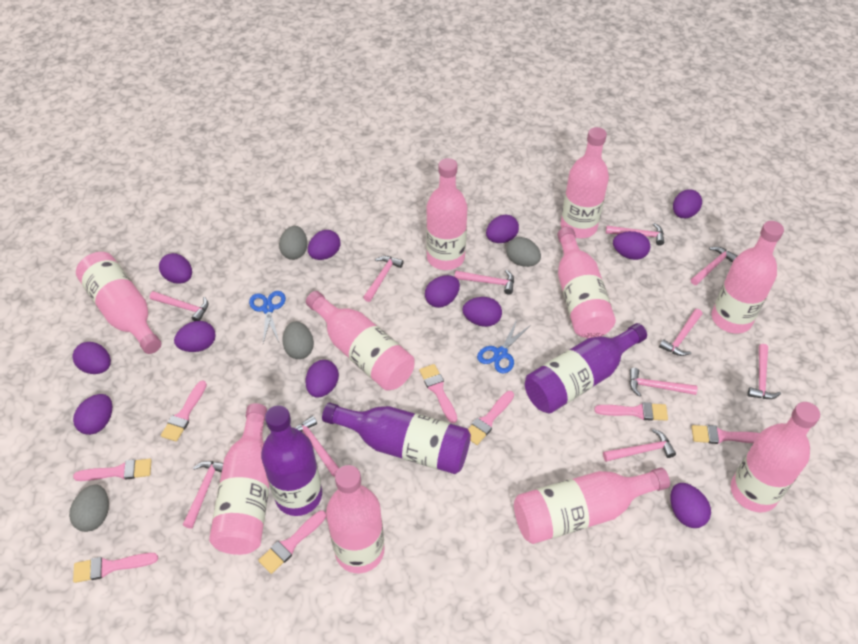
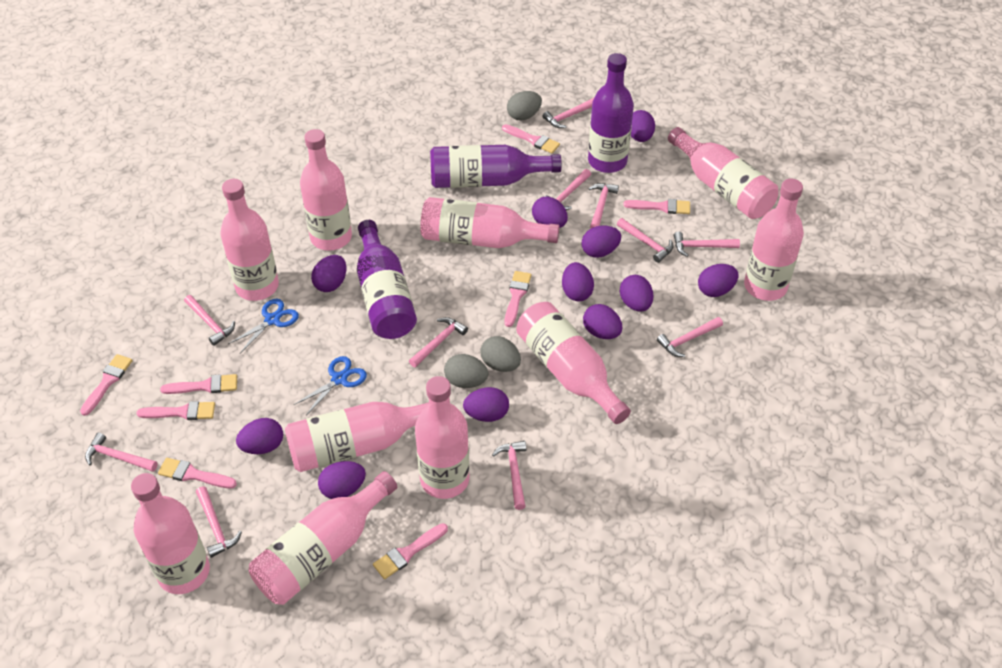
grey egg: 4 -> 3
purple egg: 12 -> 11

